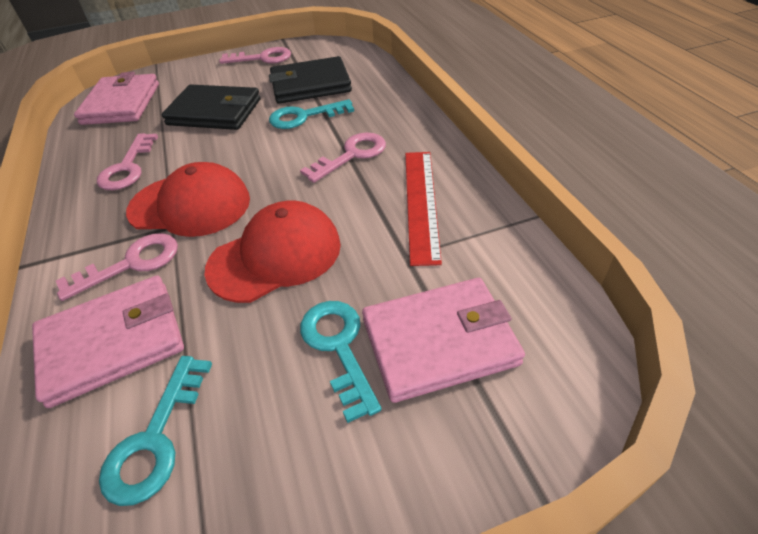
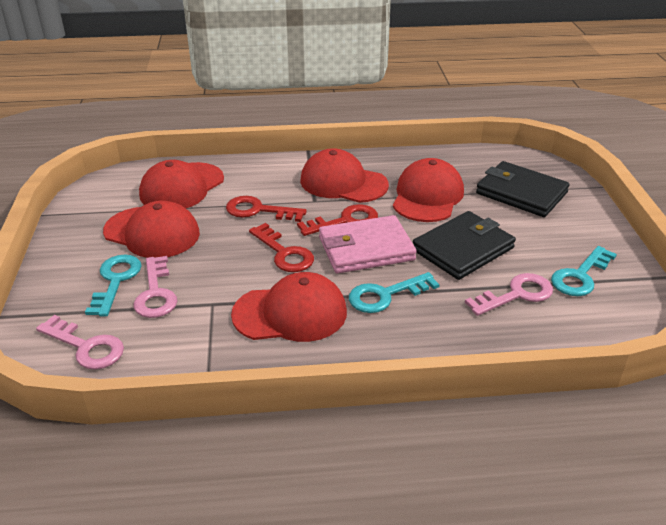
pink key: 4 -> 3
pink wallet: 3 -> 1
red cap: 2 -> 5
red key: 0 -> 3
red ruler: 1 -> 0

